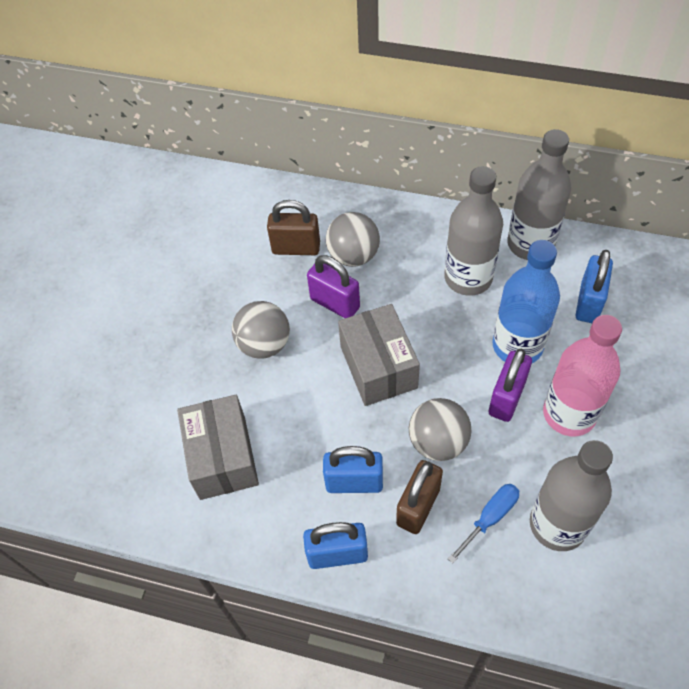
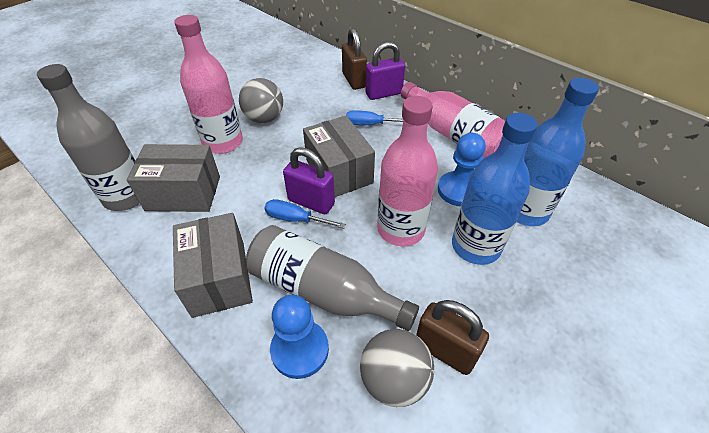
blue bottle: 1 -> 2
blue padlock: 3 -> 0
blue pawn: 0 -> 2
blue screwdriver: 1 -> 2
grey ball: 3 -> 2
grey bottle: 3 -> 2
grey box: 2 -> 3
pink bottle: 1 -> 3

